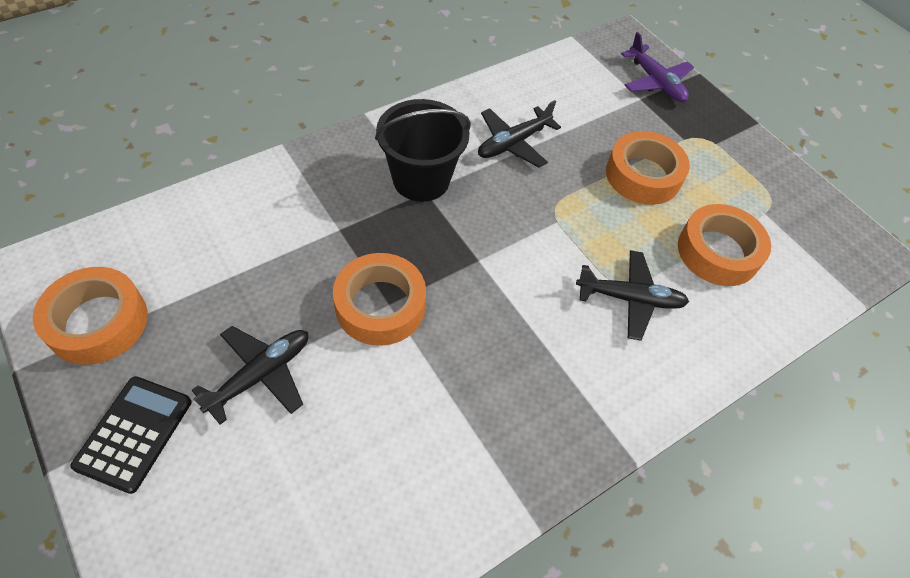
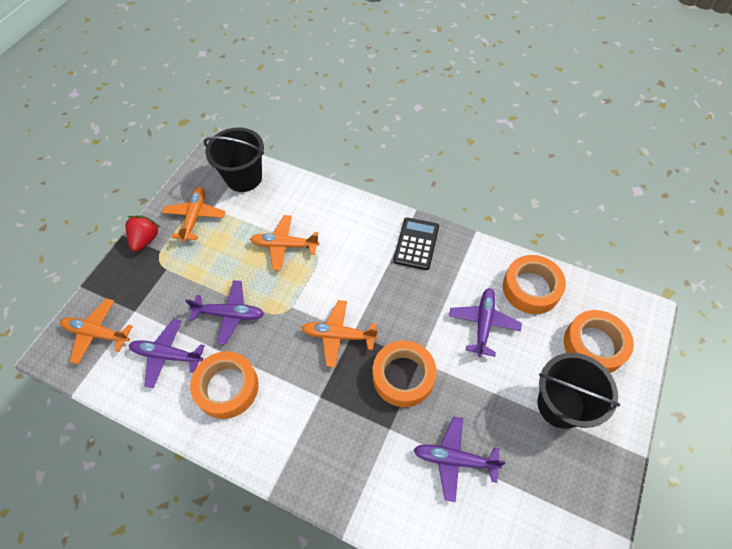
black bucket: 1 -> 2
black plane: 3 -> 0
orange plane: 0 -> 4
purple plane: 1 -> 4
red strawberry: 0 -> 1

